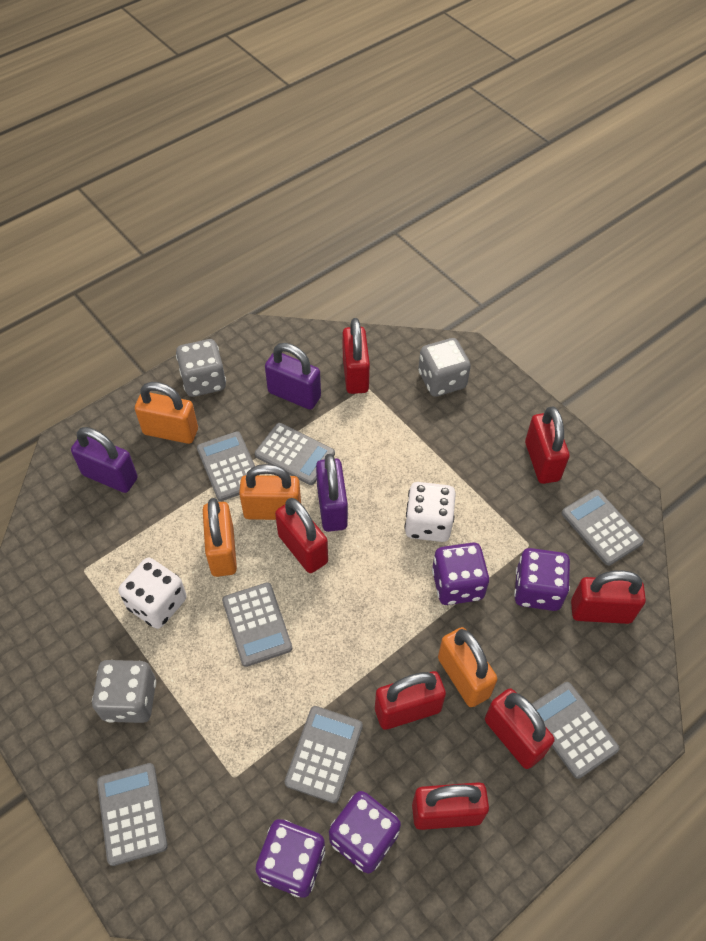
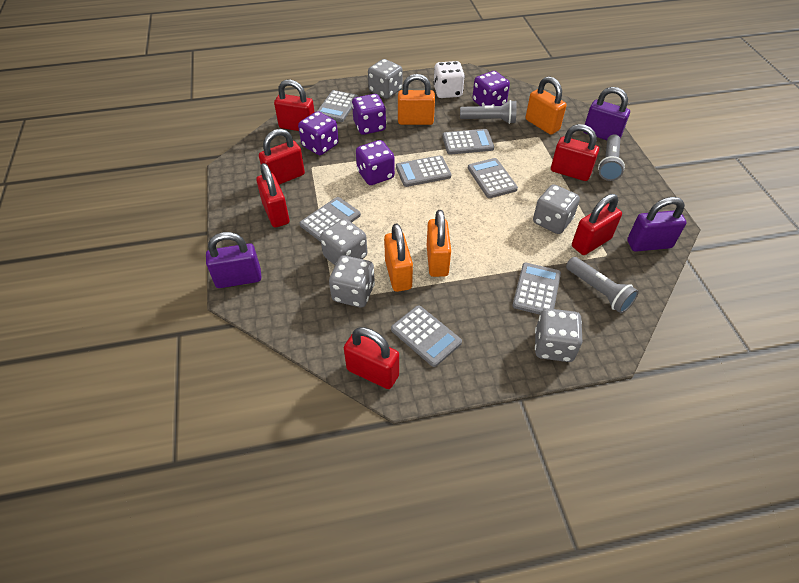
grey dice: 3 -> 5
grey flashlight: 0 -> 3
red padlock: 7 -> 6
white dice: 2 -> 1

